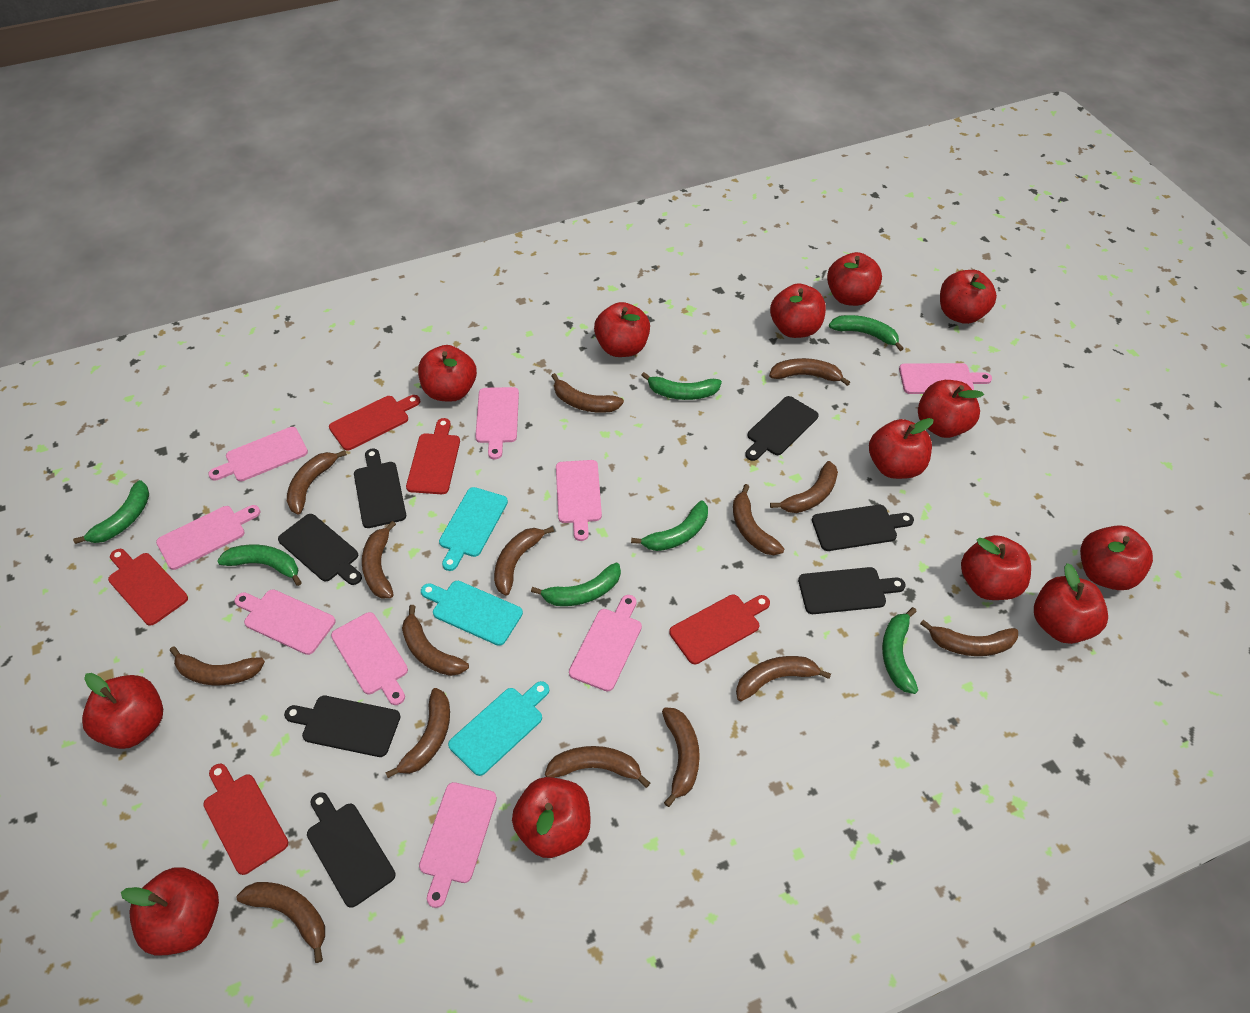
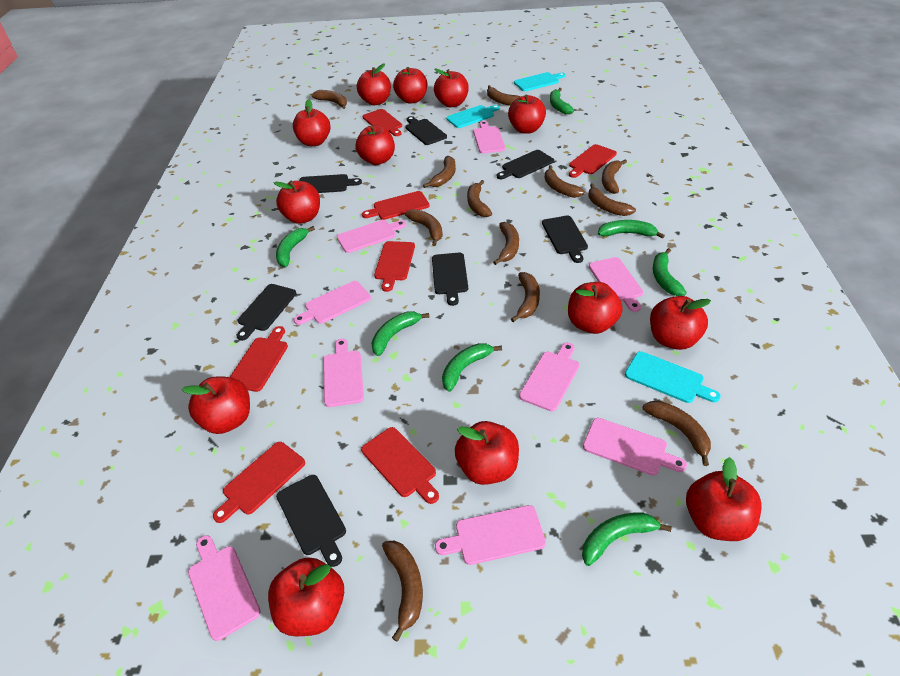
brown banana: 15 -> 12
red cutting board: 5 -> 7

